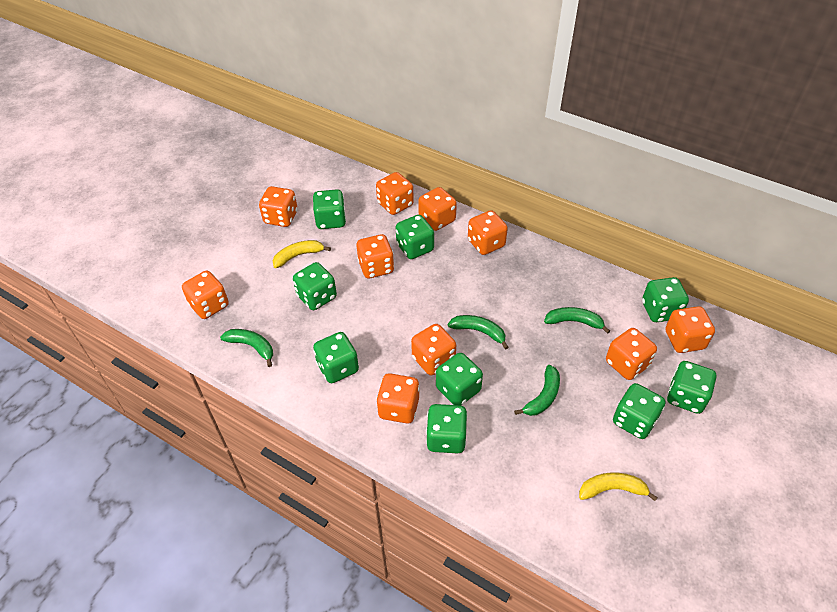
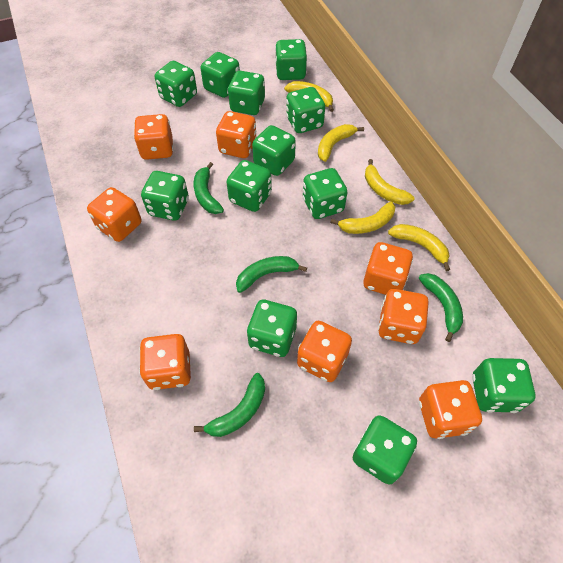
green dice: 9 -> 12
orange dice: 10 -> 8
yellow banana: 2 -> 5

